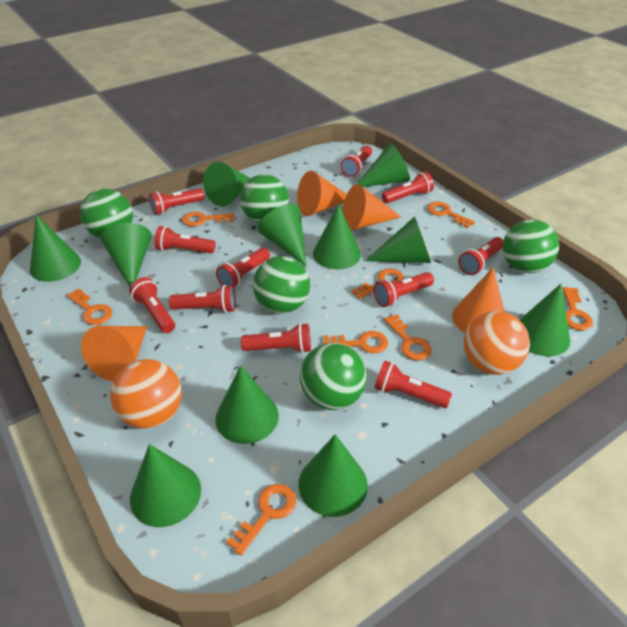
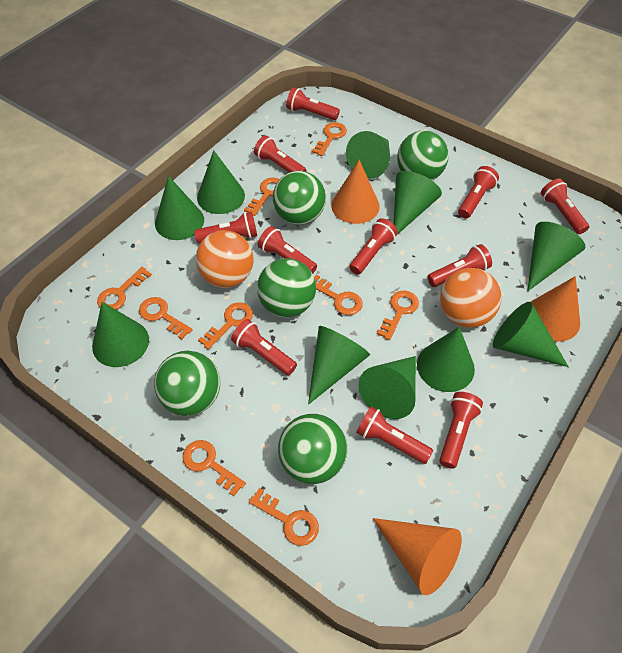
green cone: 11 -> 10
orange cone: 4 -> 3
orange key: 8 -> 9

